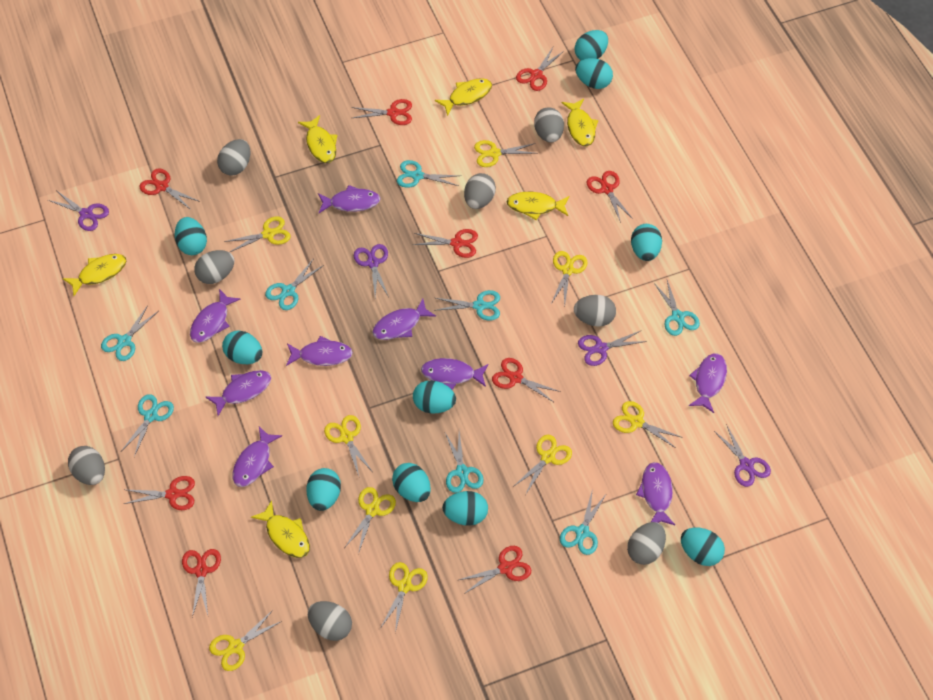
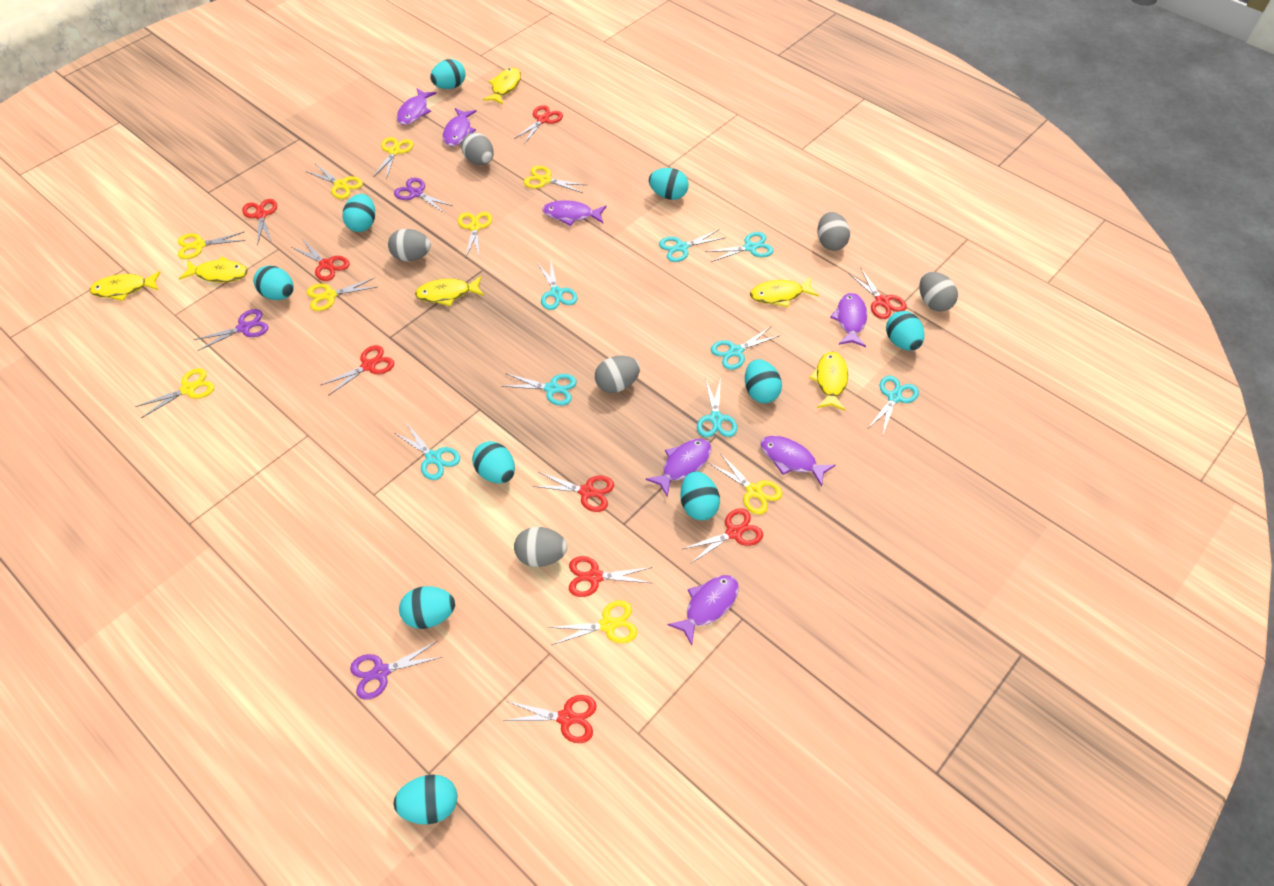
grey egg: 8 -> 6
purple fish: 9 -> 7
purple scissors: 4 -> 3

